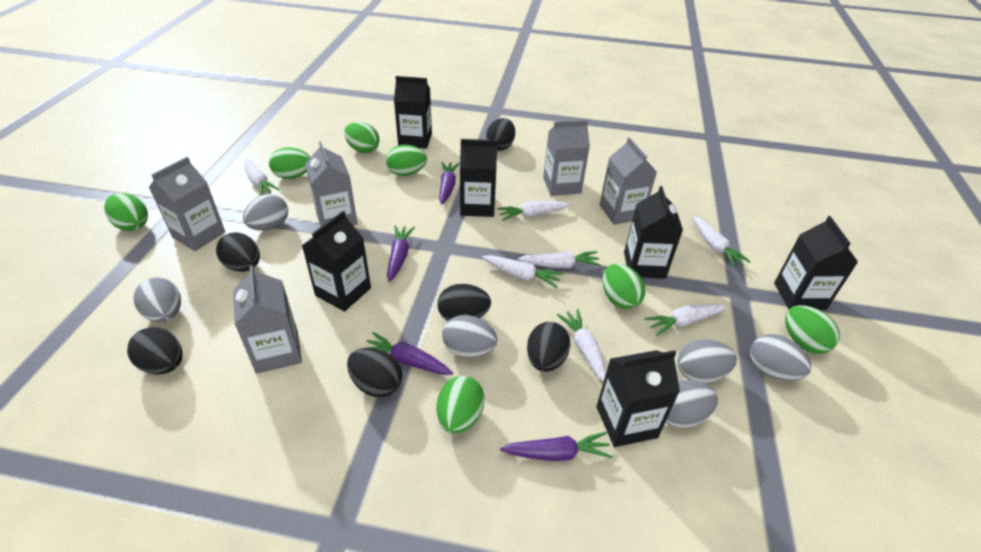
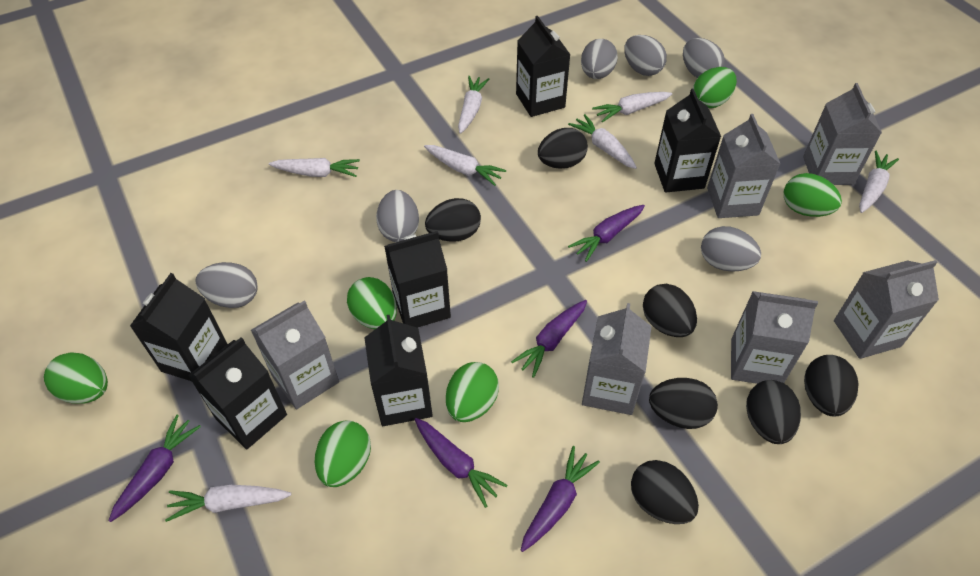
black egg: 6 -> 7
green egg: 7 -> 6
grey carton: 5 -> 6
purple carrot: 4 -> 5

